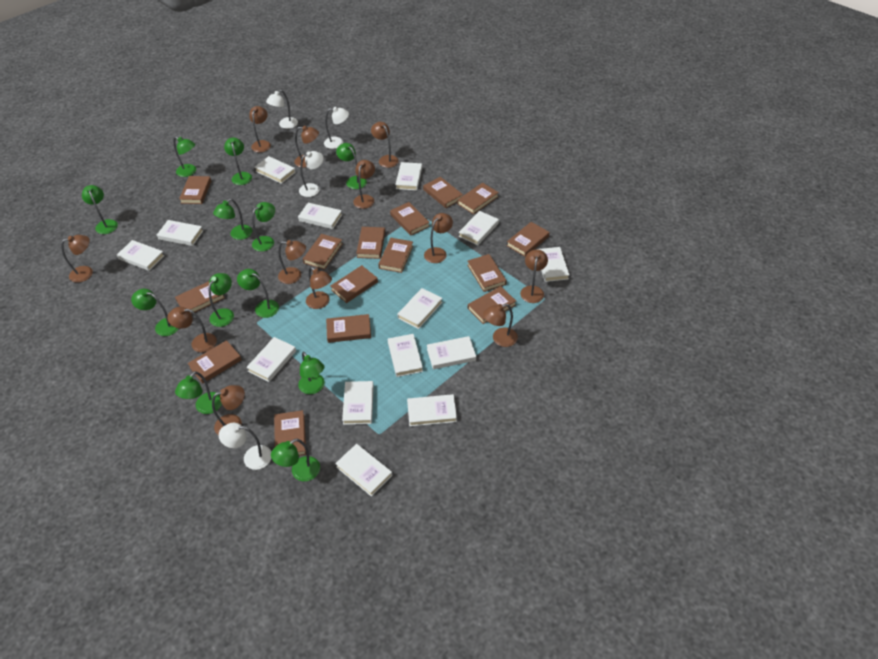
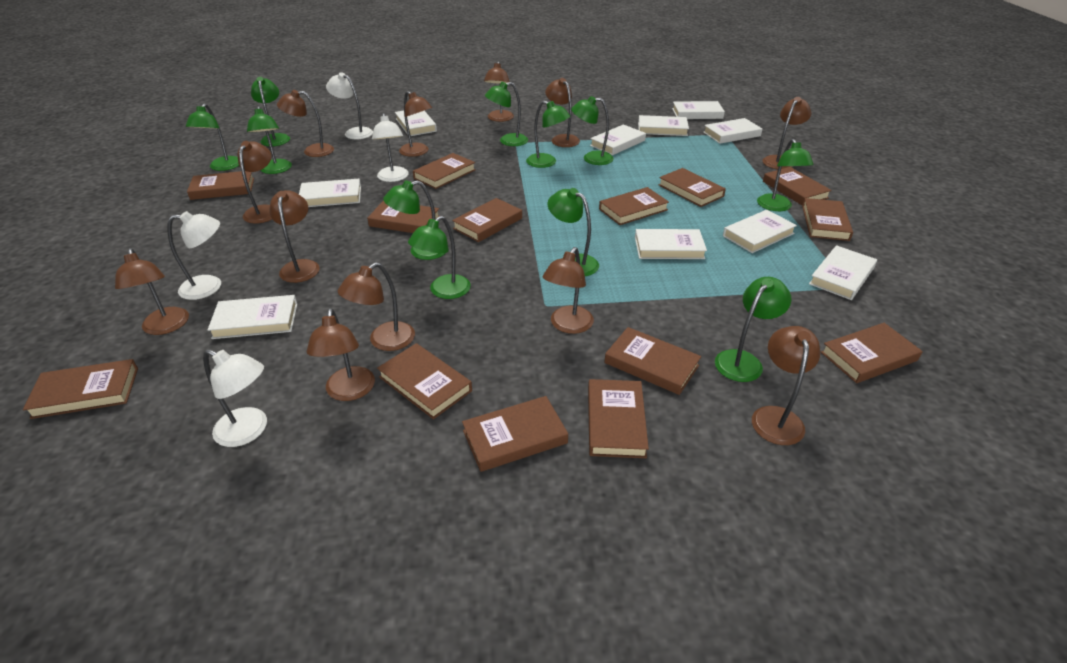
brown book: 15 -> 14
green lamp: 12 -> 11
white book: 14 -> 10

